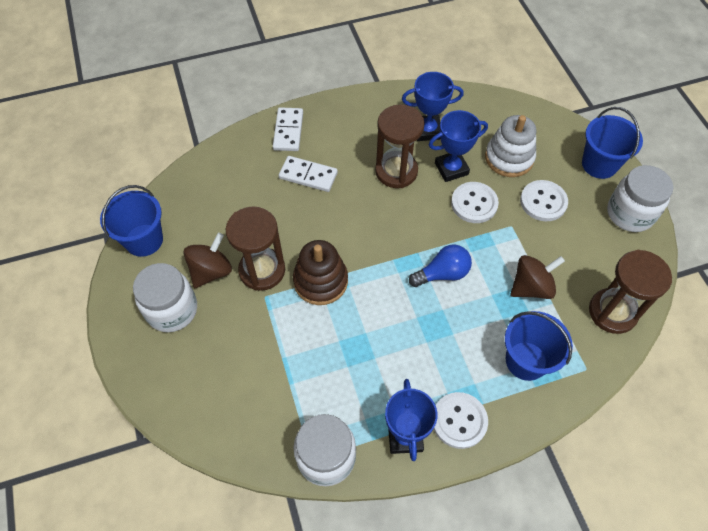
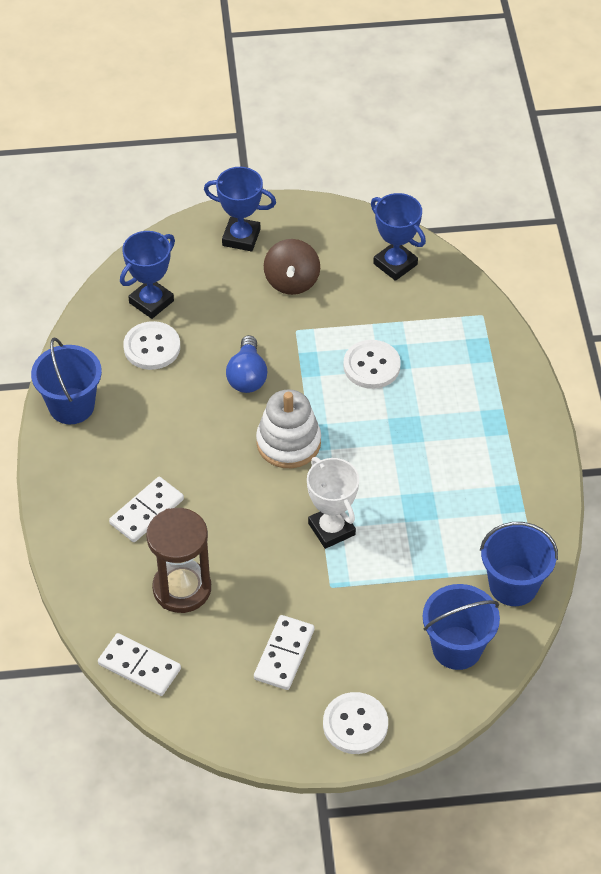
brown hourglass: 3 -> 1
brown spinning top: 2 -> 1
brown stacking toy: 1 -> 0
white domino: 2 -> 3
white jar: 3 -> 0
white trophy: 0 -> 1

